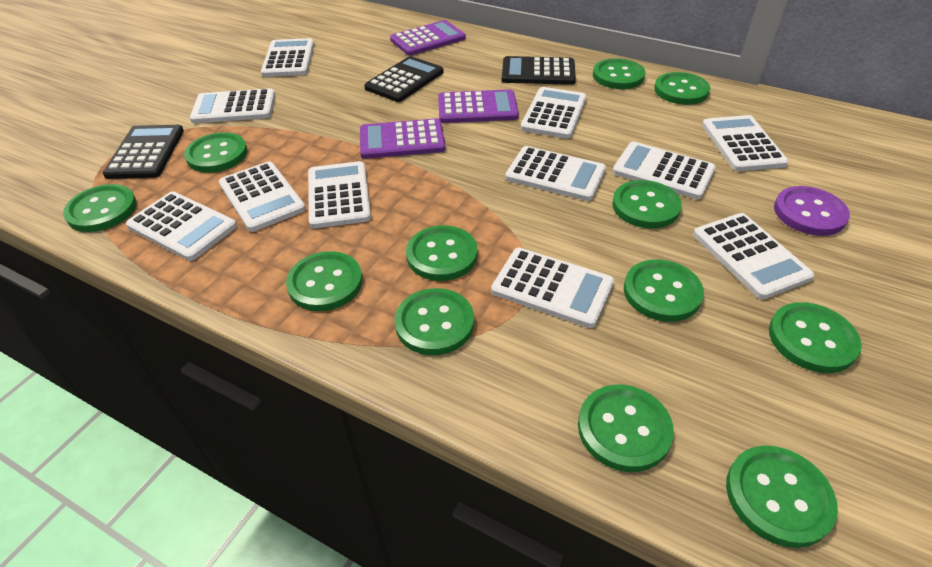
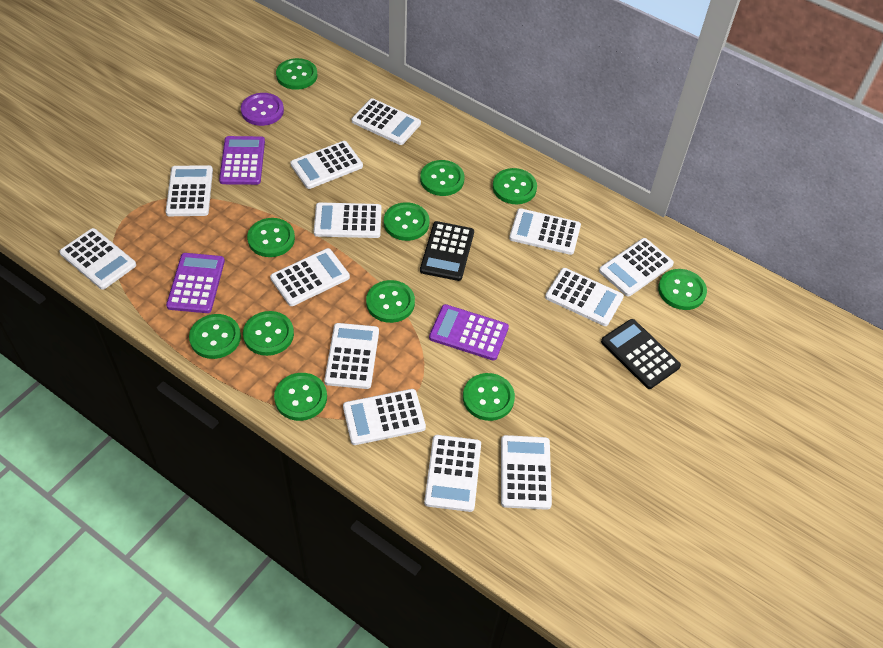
black calculator: 3 -> 2
green button: 12 -> 11
white calculator: 11 -> 13

